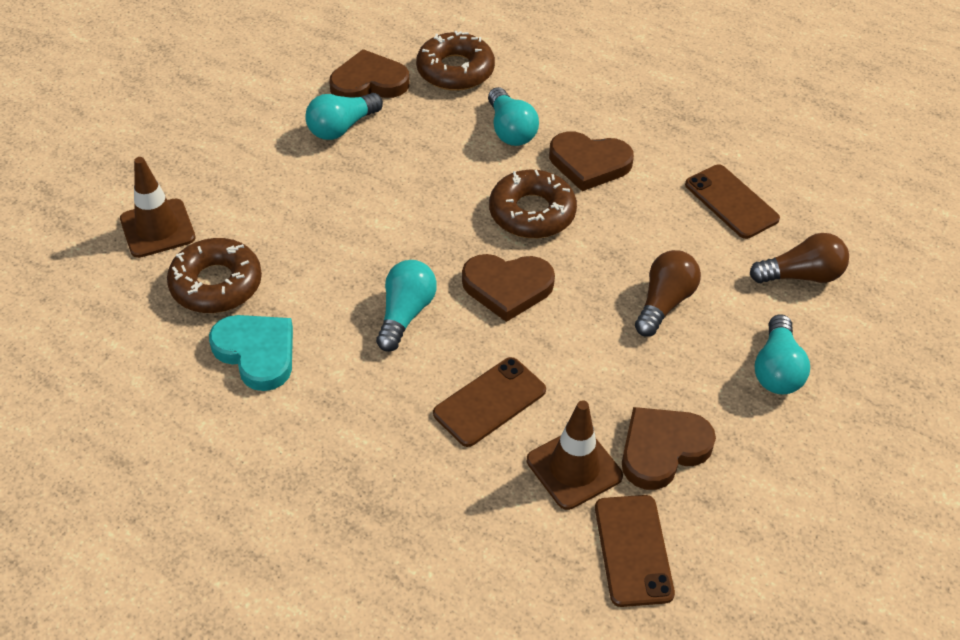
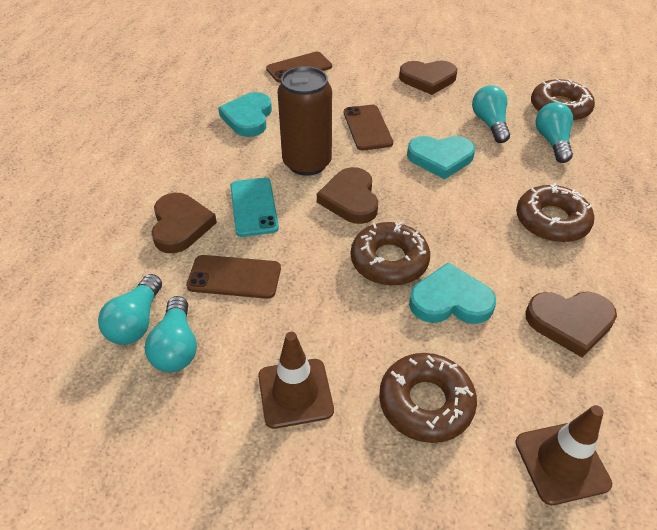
brown can: 0 -> 1
brown donut: 3 -> 4
brown light bulb: 2 -> 0
turquoise heart: 1 -> 3
turquoise phone: 0 -> 1

